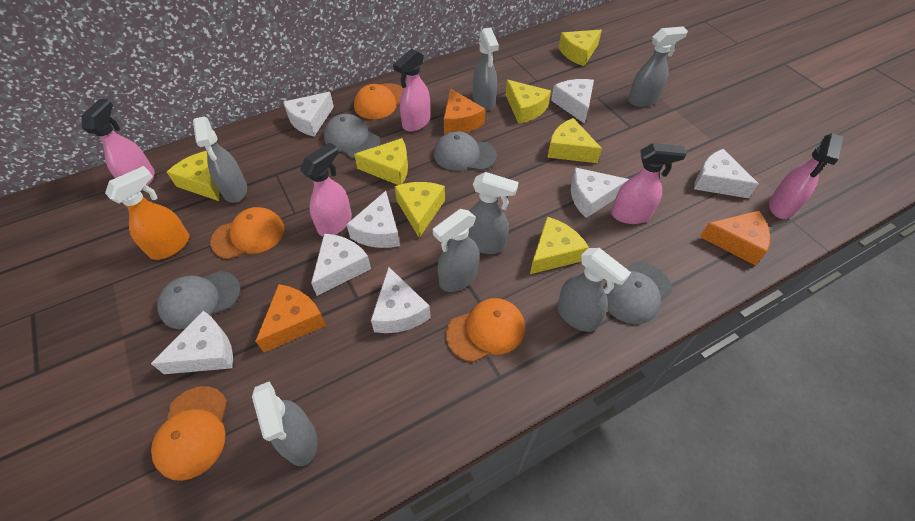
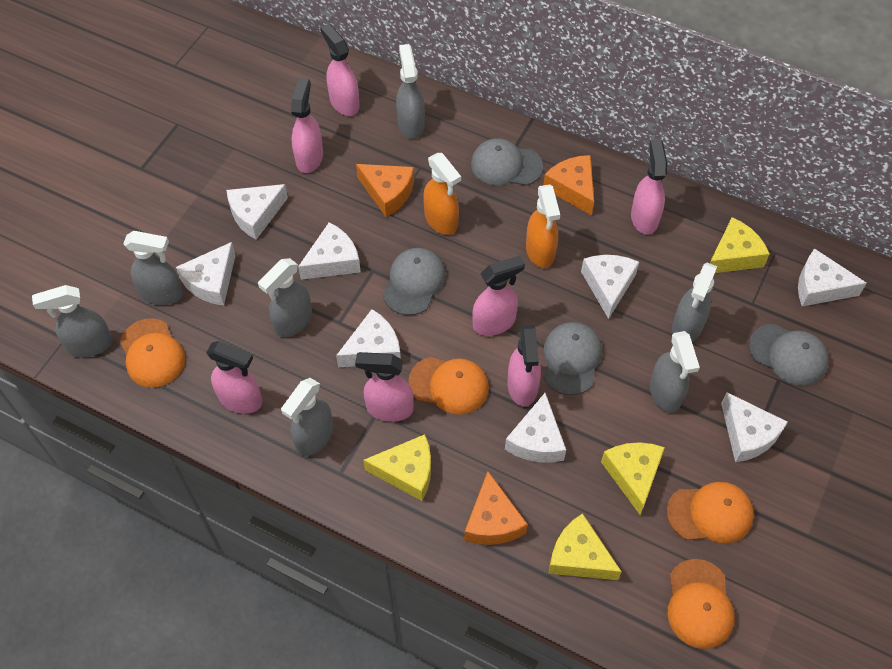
orange spray bottle: 1 -> 2
pink spray bottle: 5 -> 7
yellow cheese: 7 -> 4

